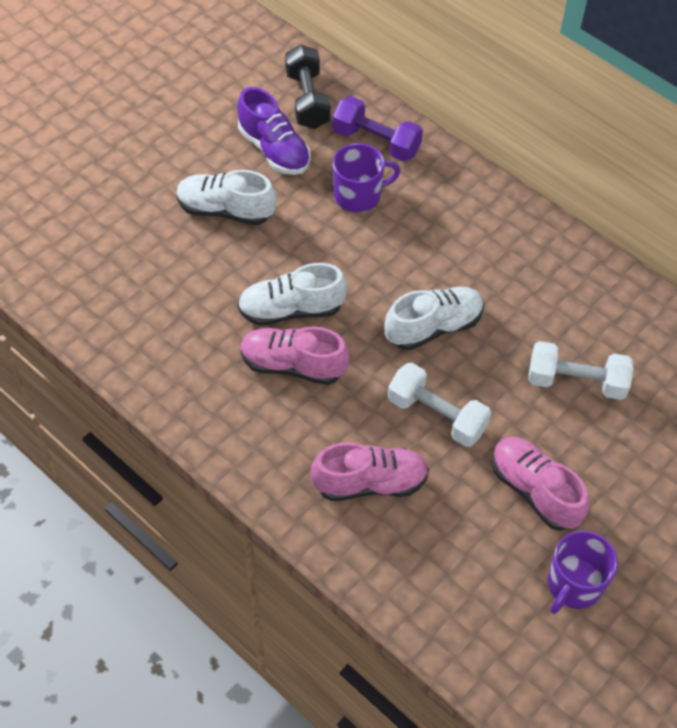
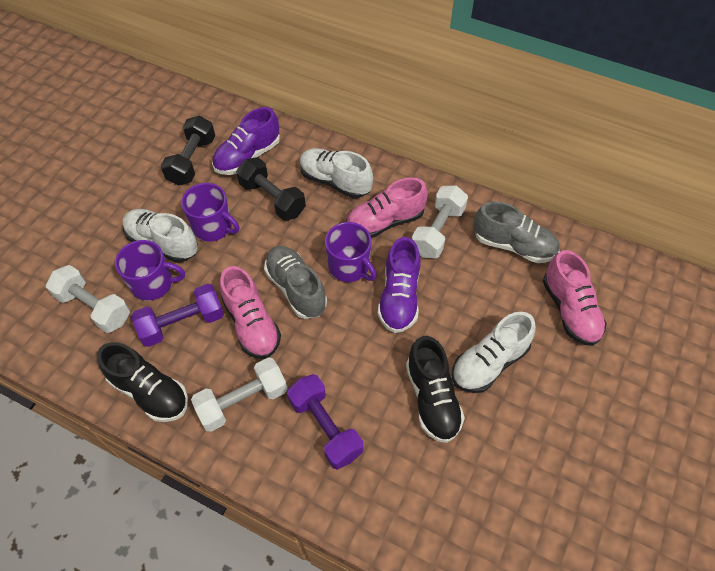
black dumbbell: 1 -> 2
black shoe: 0 -> 2
grey shoe: 0 -> 2
purple dumbbell: 1 -> 2
purple mug: 2 -> 3
purple shoe: 1 -> 2
white dumbbell: 2 -> 3

